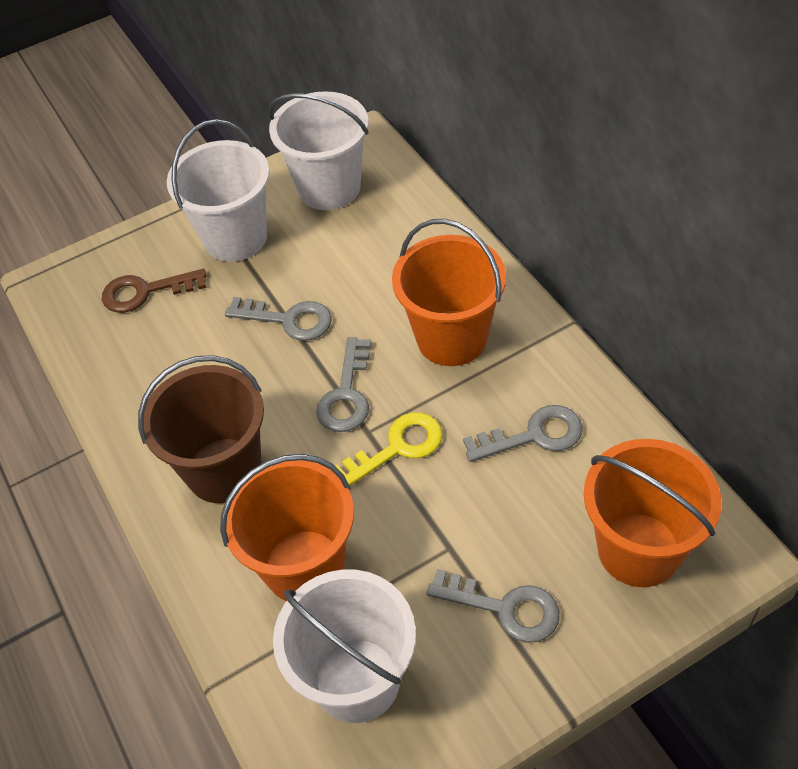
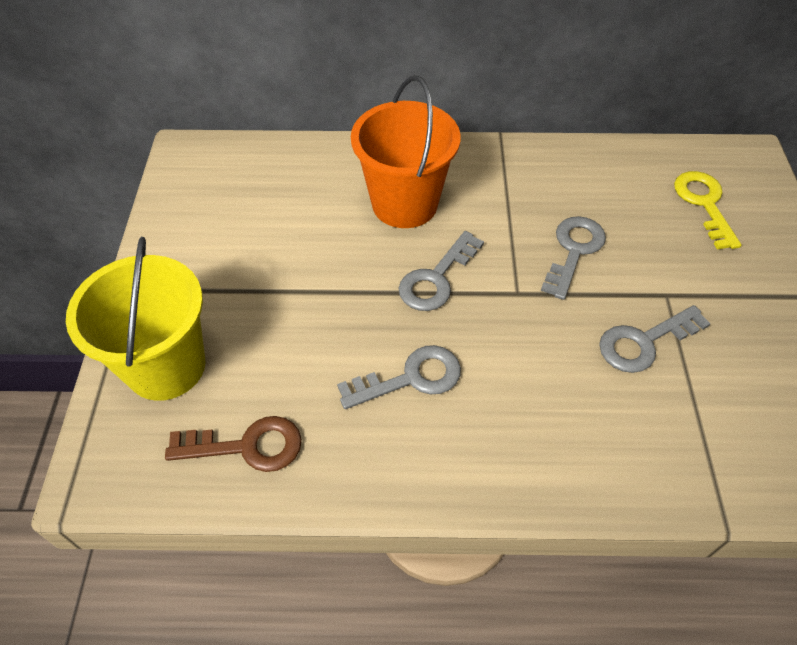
brown bucket: 1 -> 0
orange bucket: 3 -> 1
white bucket: 3 -> 0
yellow bucket: 0 -> 1

